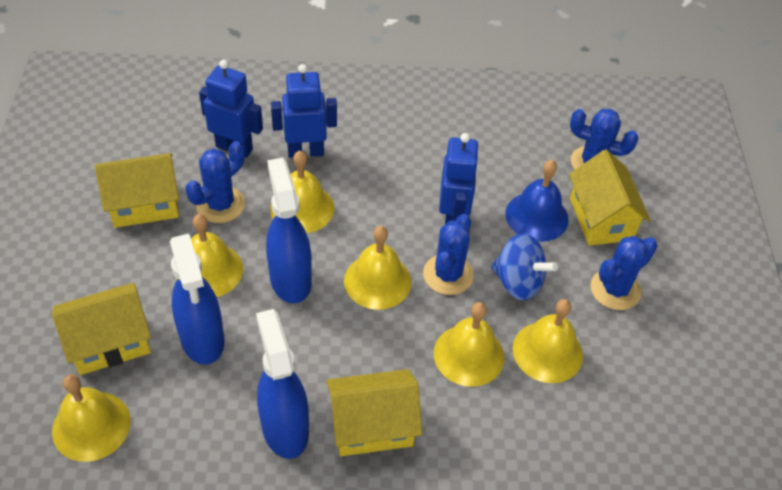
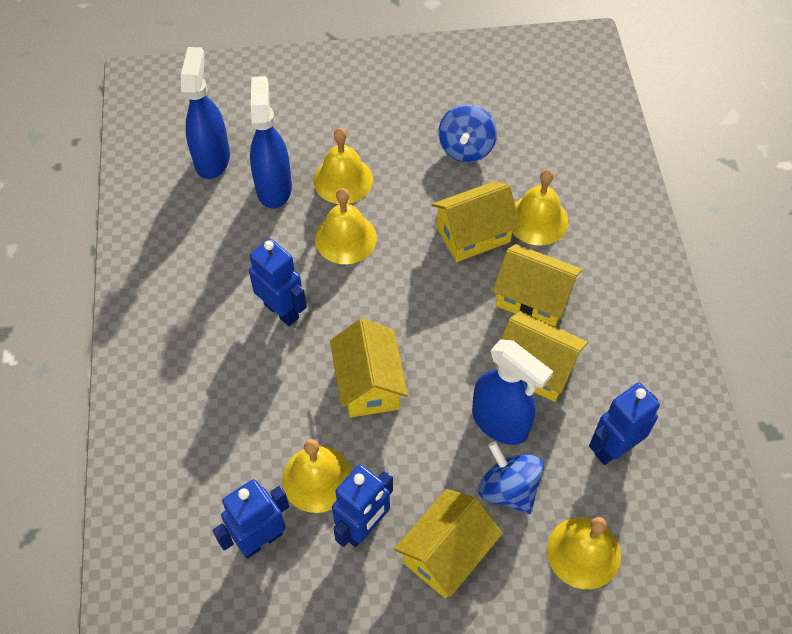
blue bell: 1 -> 0
blue cactus: 4 -> 0
blue robot: 3 -> 4
blue spinning top: 1 -> 2
yellow bell: 6 -> 5
yellow house: 4 -> 5

